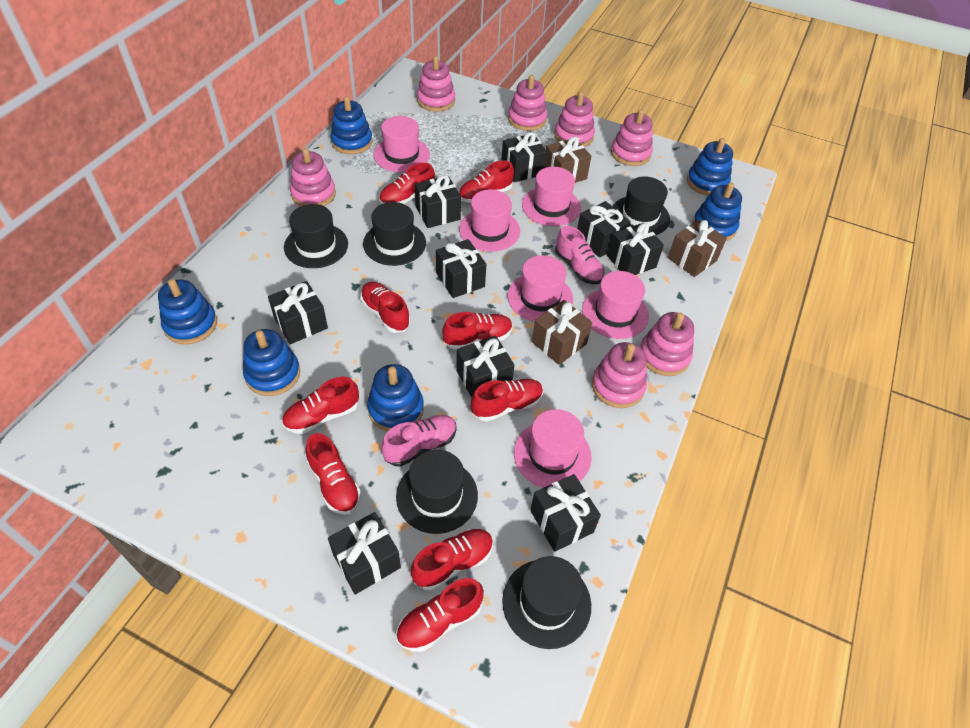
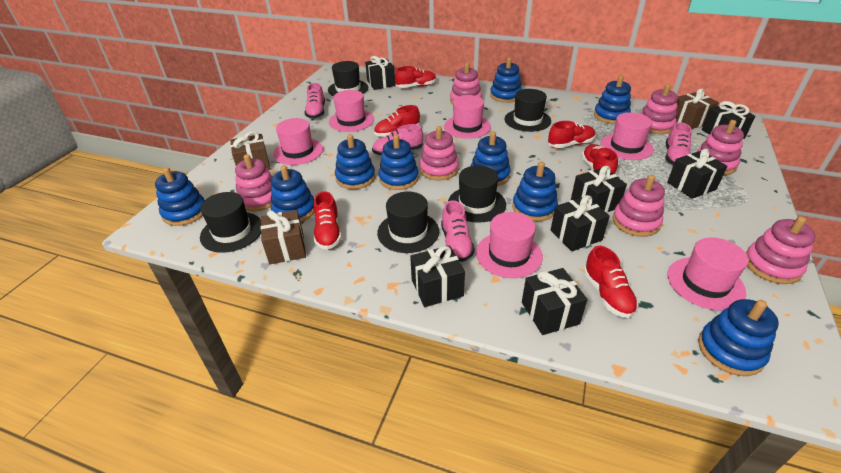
black gift: 9 -> 7
blue stacking toy: 6 -> 9
pink shoe: 2 -> 4
red shoe: 9 -> 6

